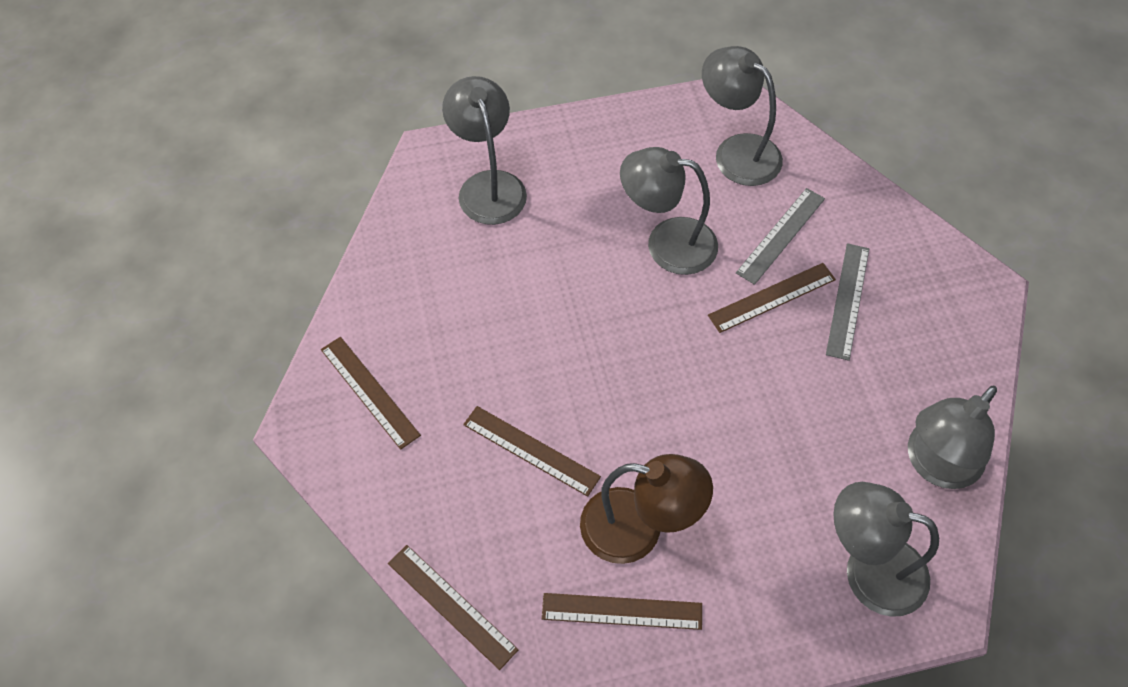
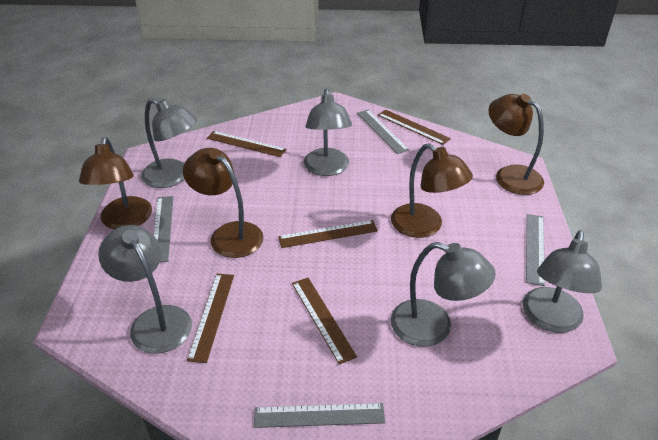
brown lamp: 1 -> 4
grey ruler: 2 -> 4

